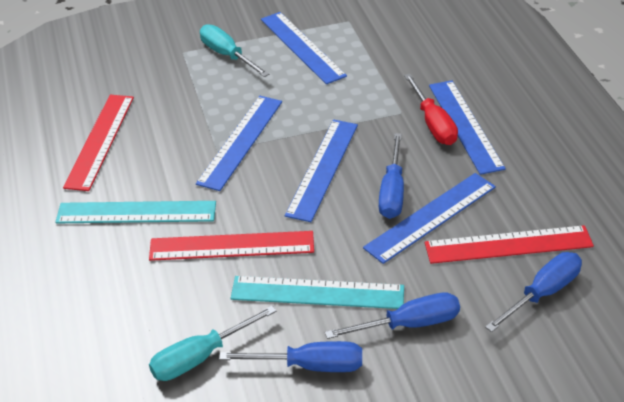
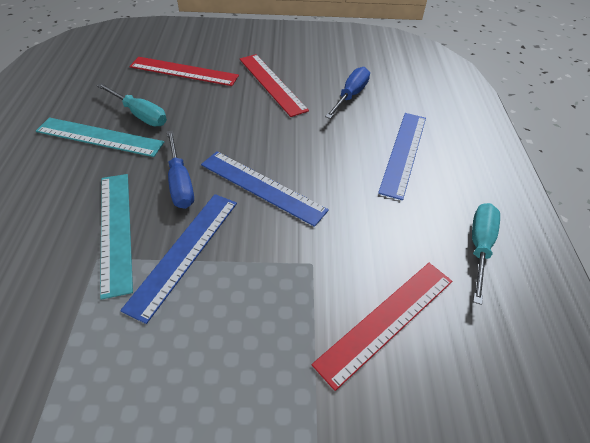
blue ruler: 5 -> 3
blue screwdriver: 4 -> 2
red screwdriver: 1 -> 0

